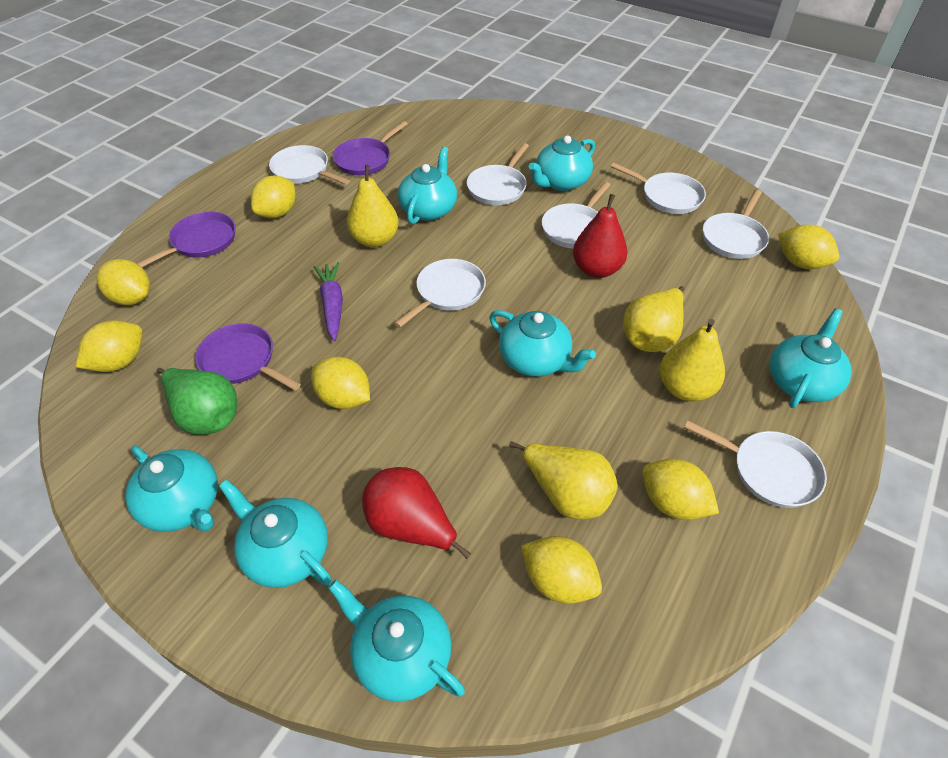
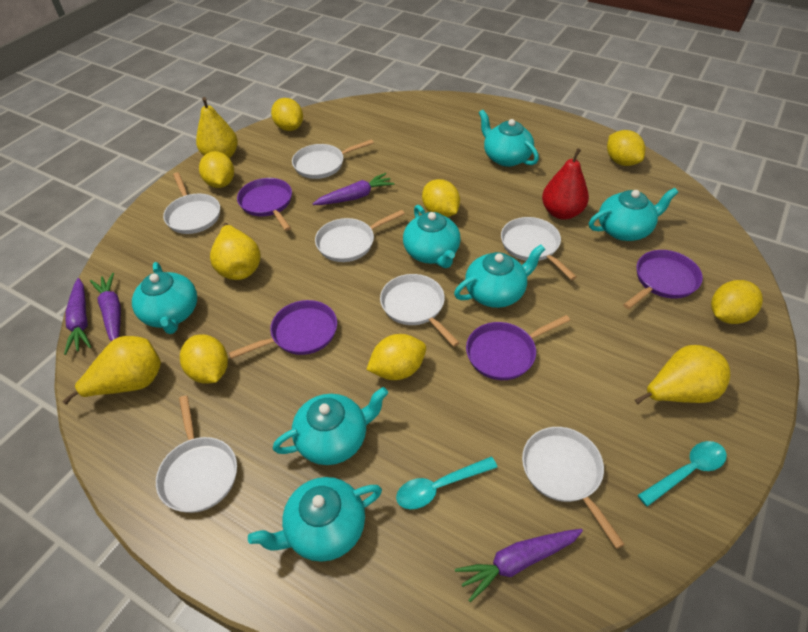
green pear: 1 -> 0
purple carrot: 1 -> 4
purple pan: 3 -> 4
red pear: 2 -> 1
turquoise spoon: 0 -> 2

